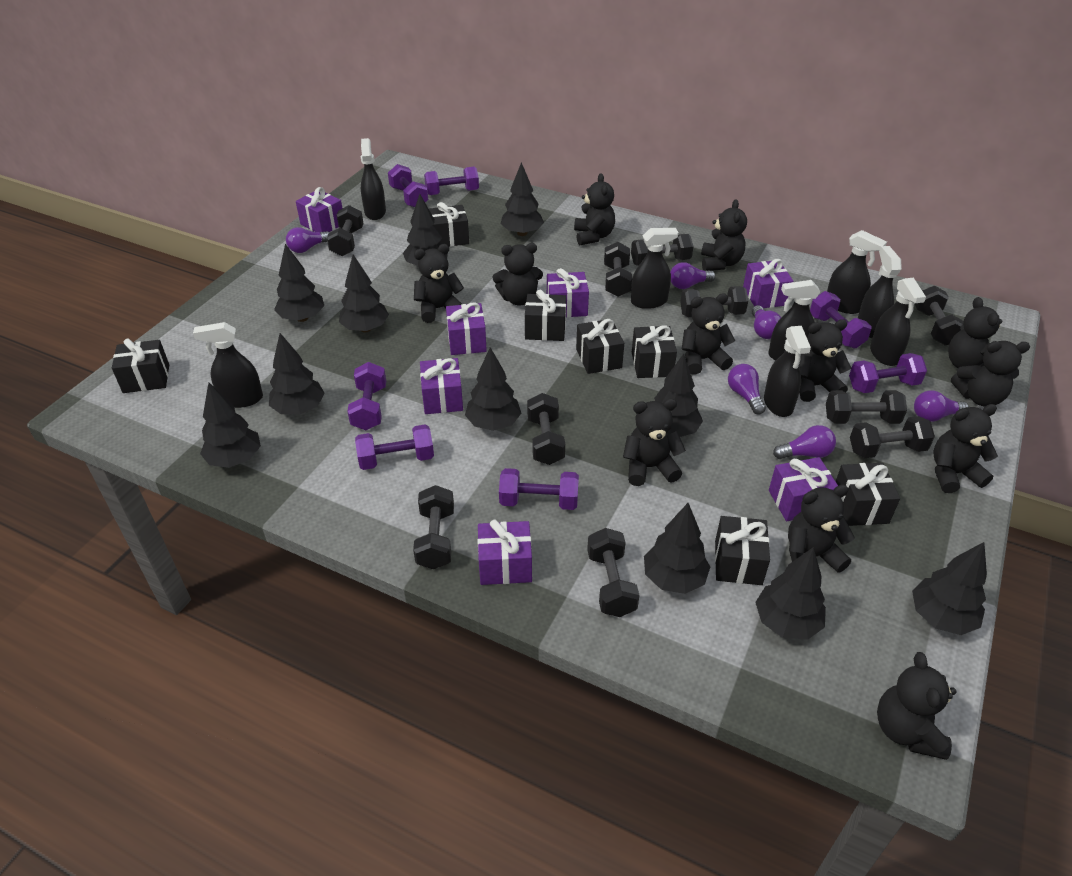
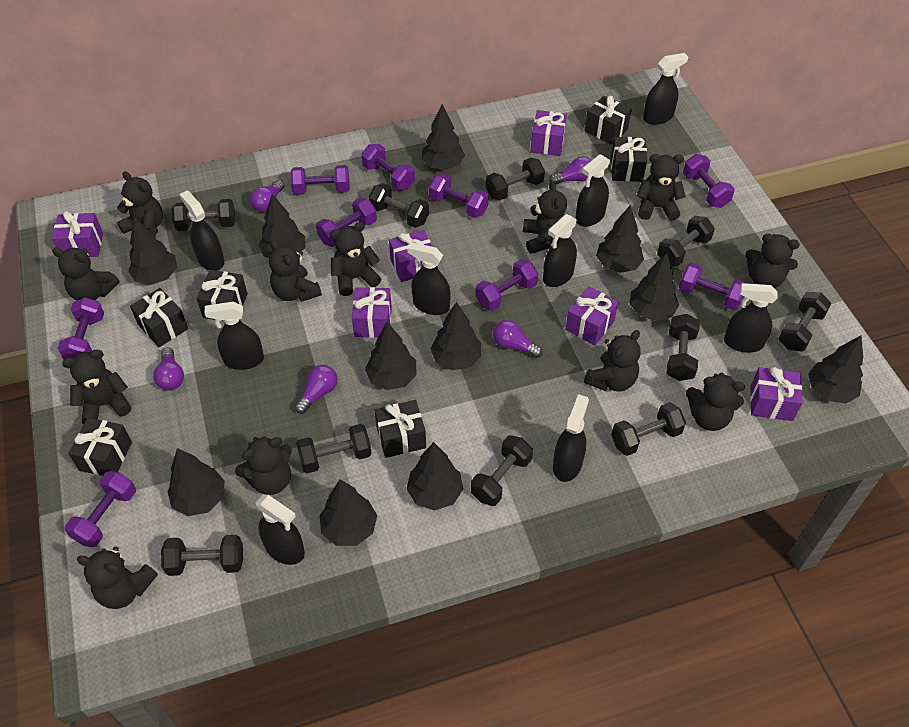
black gift: 7 -> 6
black spray bottle: 8 -> 9
purple dumbbell: 7 -> 9
purple gift: 7 -> 6
purple light bulb: 6 -> 5

